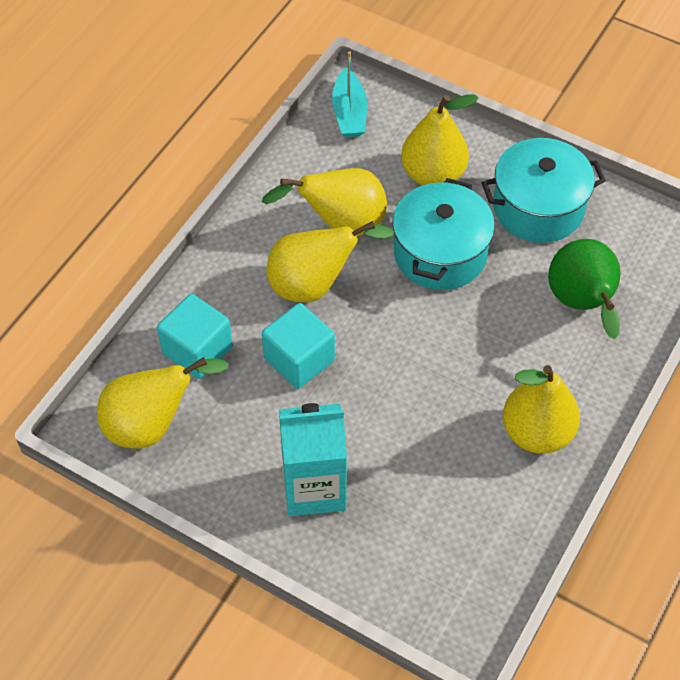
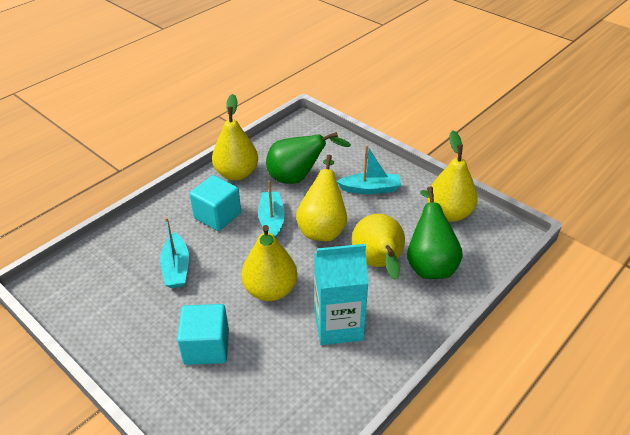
green pear: 1 -> 2
turquoise boat: 1 -> 3
turquoise pot: 2 -> 0

